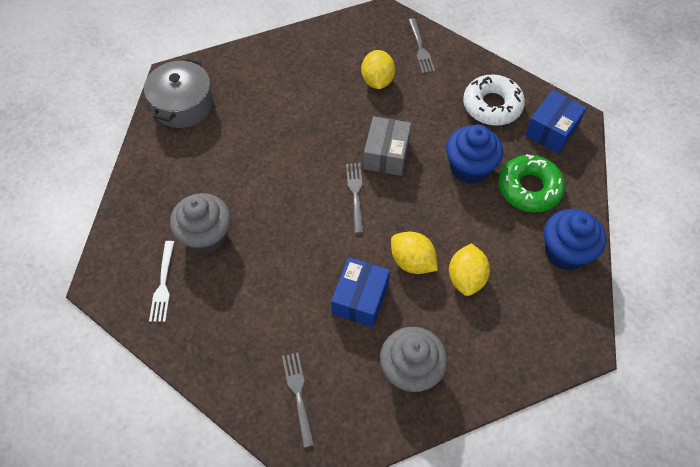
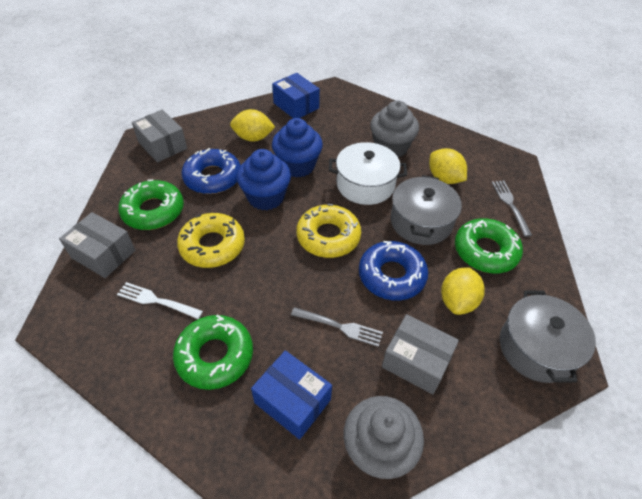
blue donut: 0 -> 2
green donut: 1 -> 3
grey box: 1 -> 3
grey fork: 3 -> 2
grey pot: 1 -> 2
white donut: 1 -> 0
white pot: 0 -> 1
yellow donut: 0 -> 2

